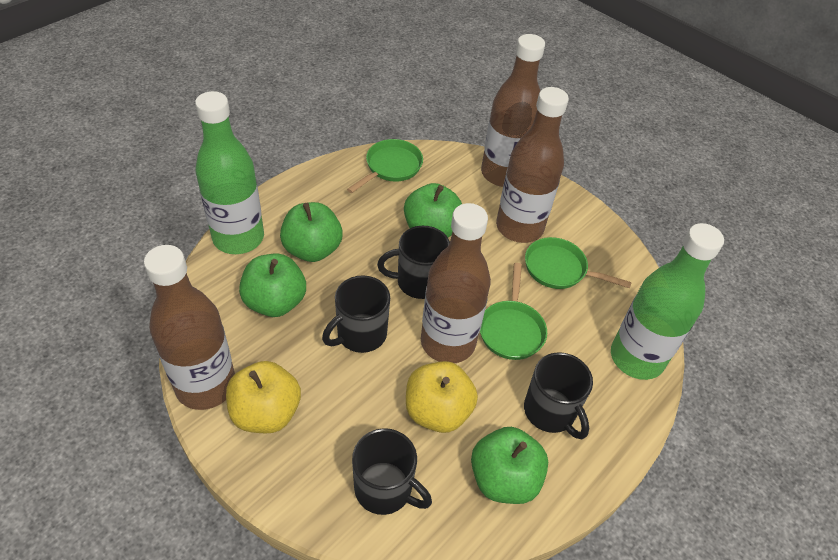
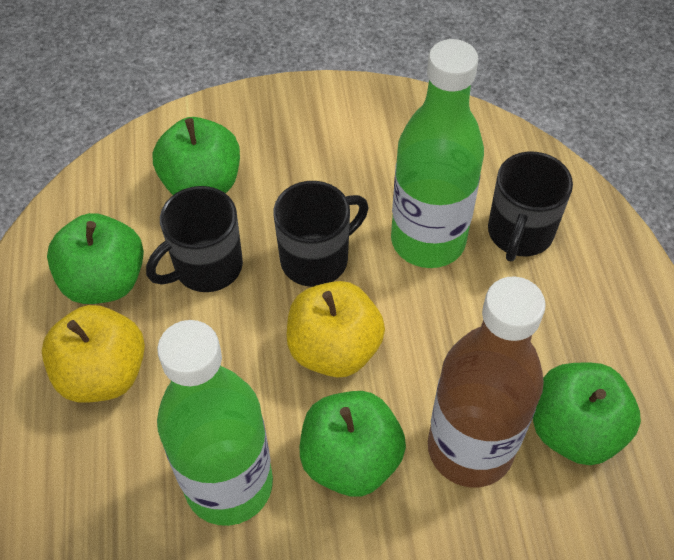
black mug: 4 -> 3
brown bottle: 4 -> 1
green pan: 3 -> 0

